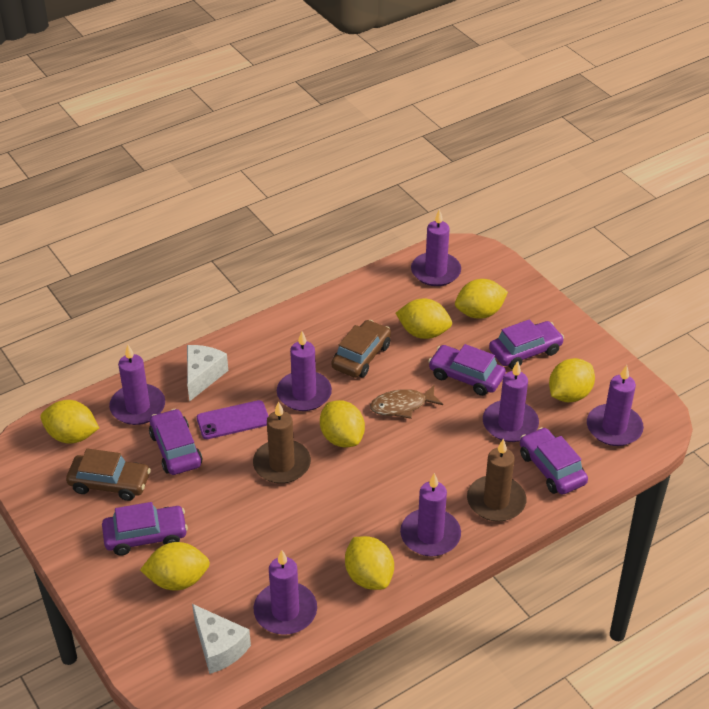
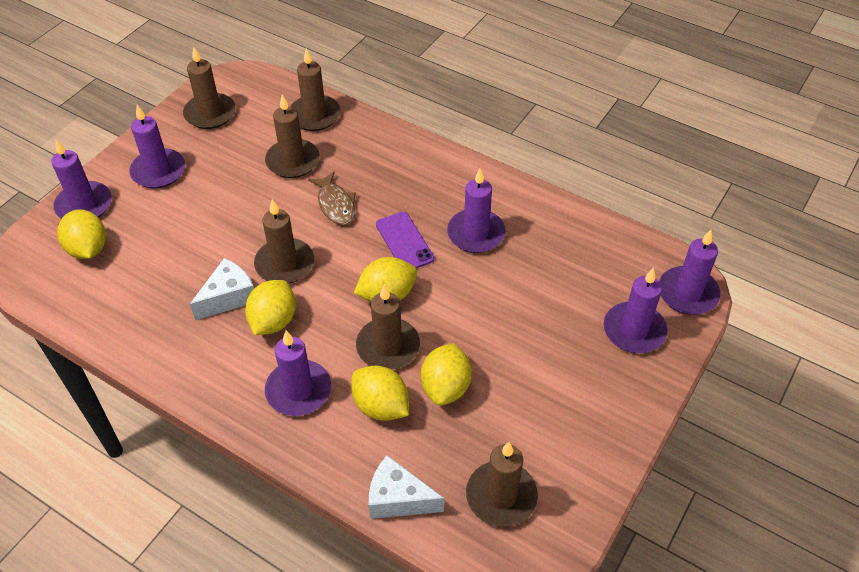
brown candle: 2 -> 6
brown car: 2 -> 0
purple candle: 7 -> 6
purple car: 5 -> 0
yellow lemon: 7 -> 5

